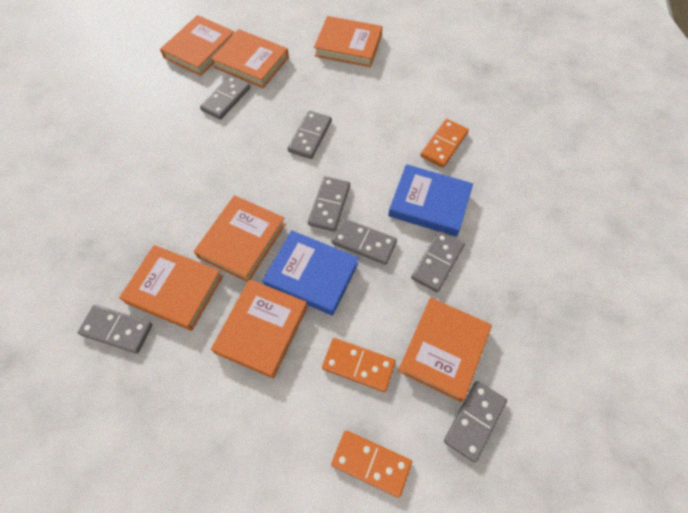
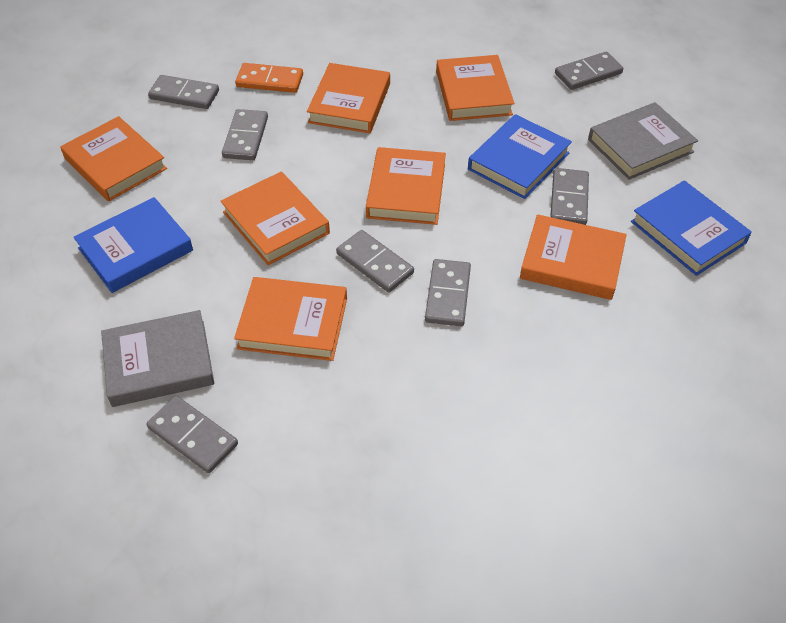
blue book: 2 -> 3
grey book: 0 -> 2
orange domino: 3 -> 1

